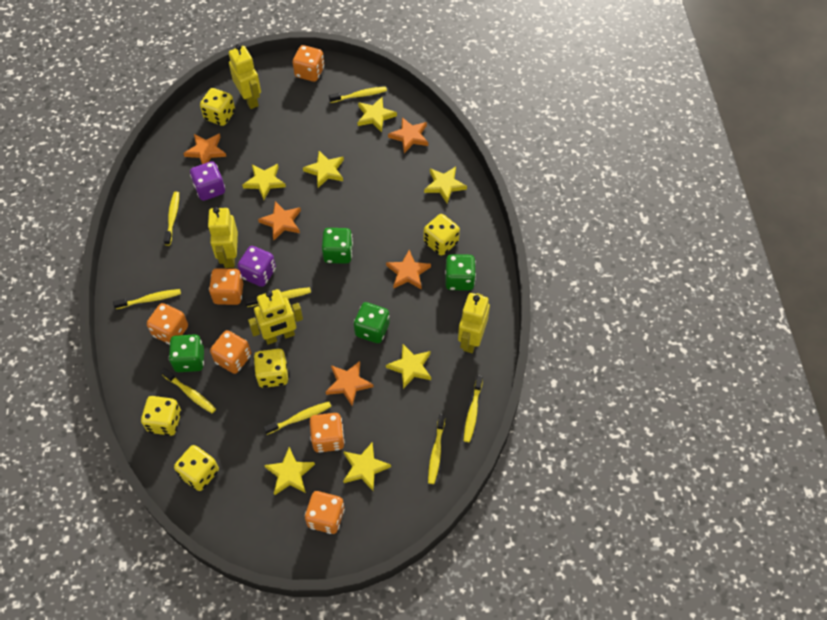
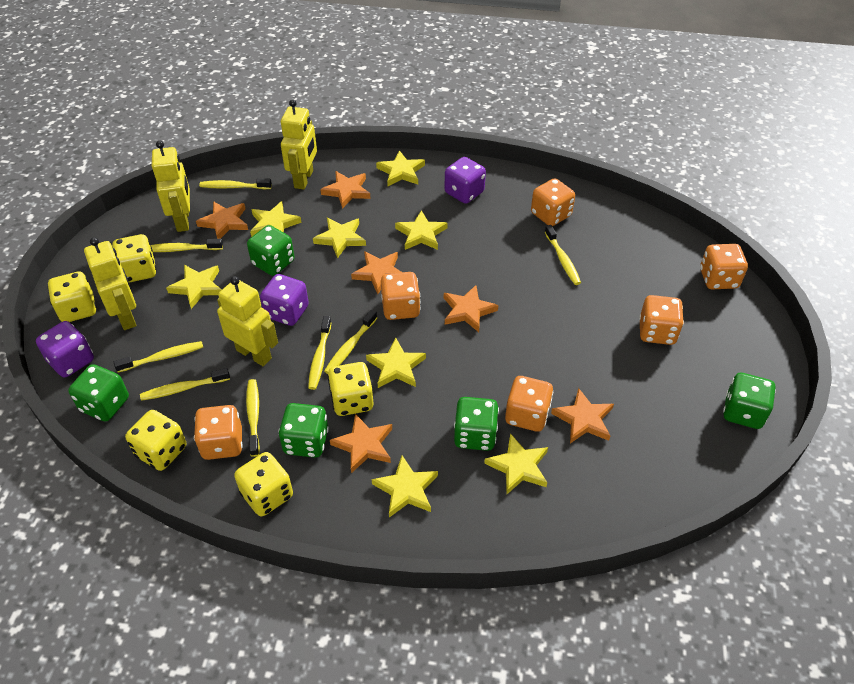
green dice: 4 -> 5
orange star: 5 -> 6
purple dice: 2 -> 3
yellow star: 7 -> 8

